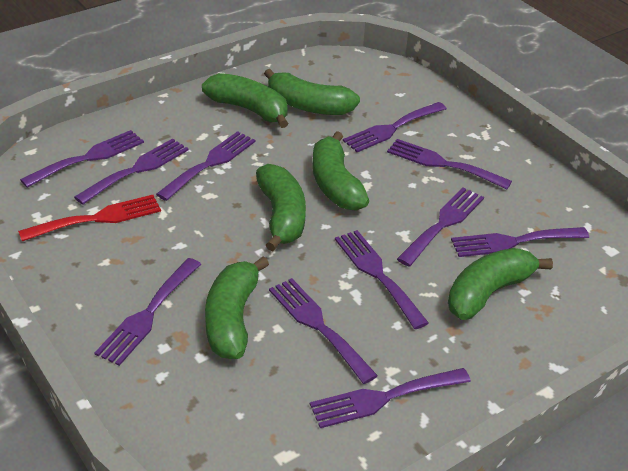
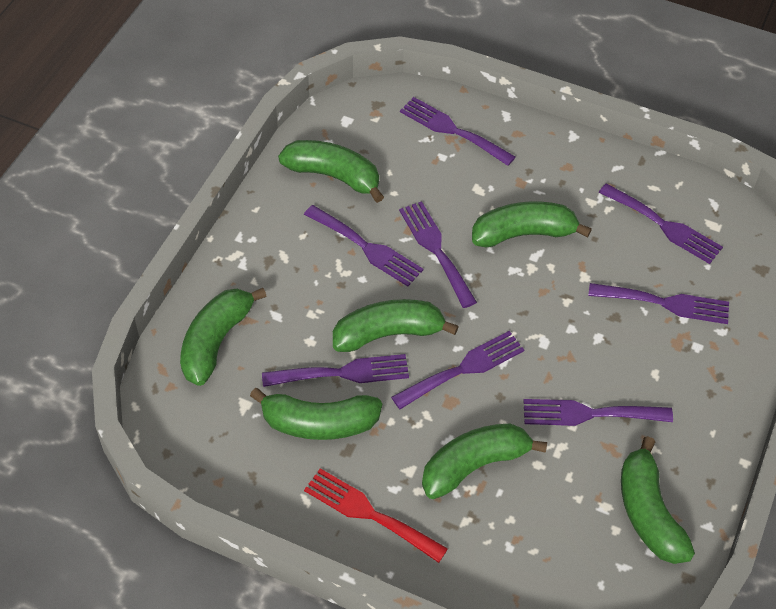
green banana: 6 -> 7
purple fork: 11 -> 8

